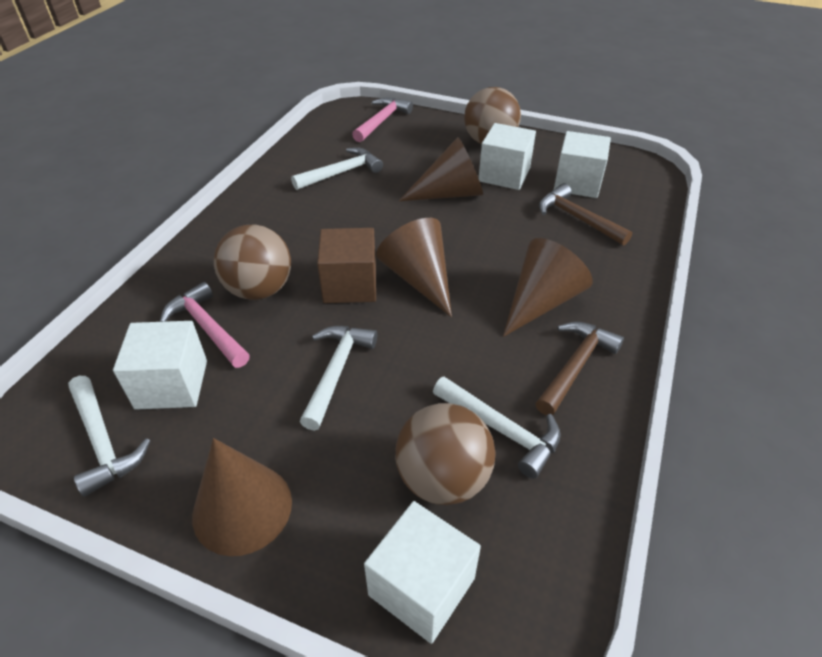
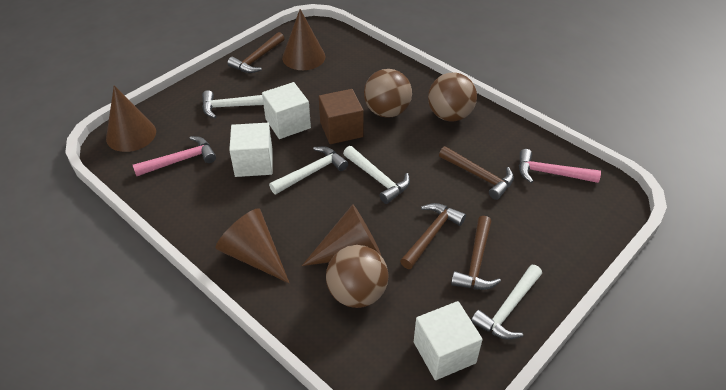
brown hammer: 2 -> 4
white cube: 4 -> 3

